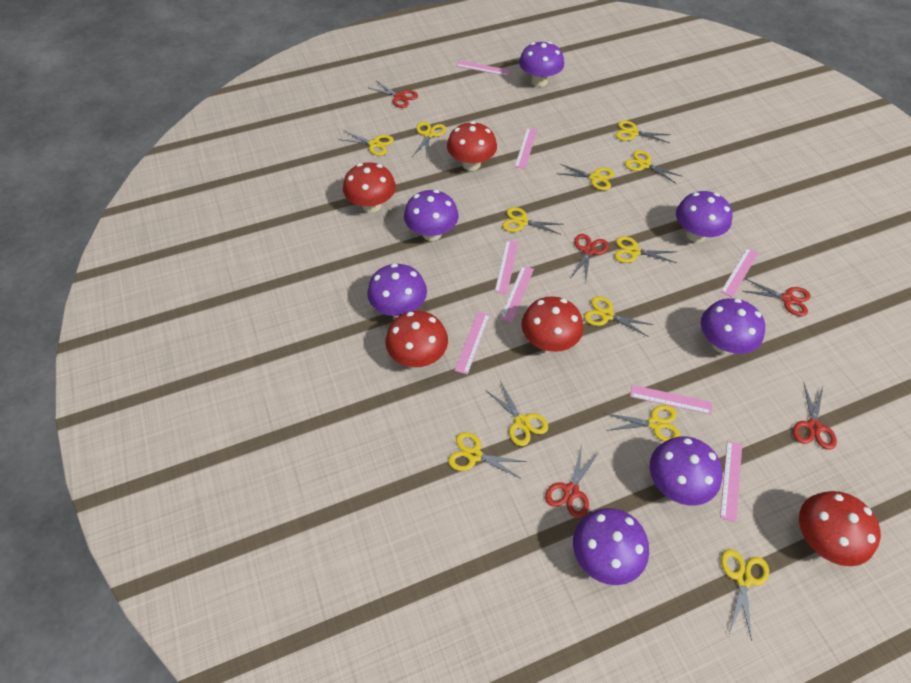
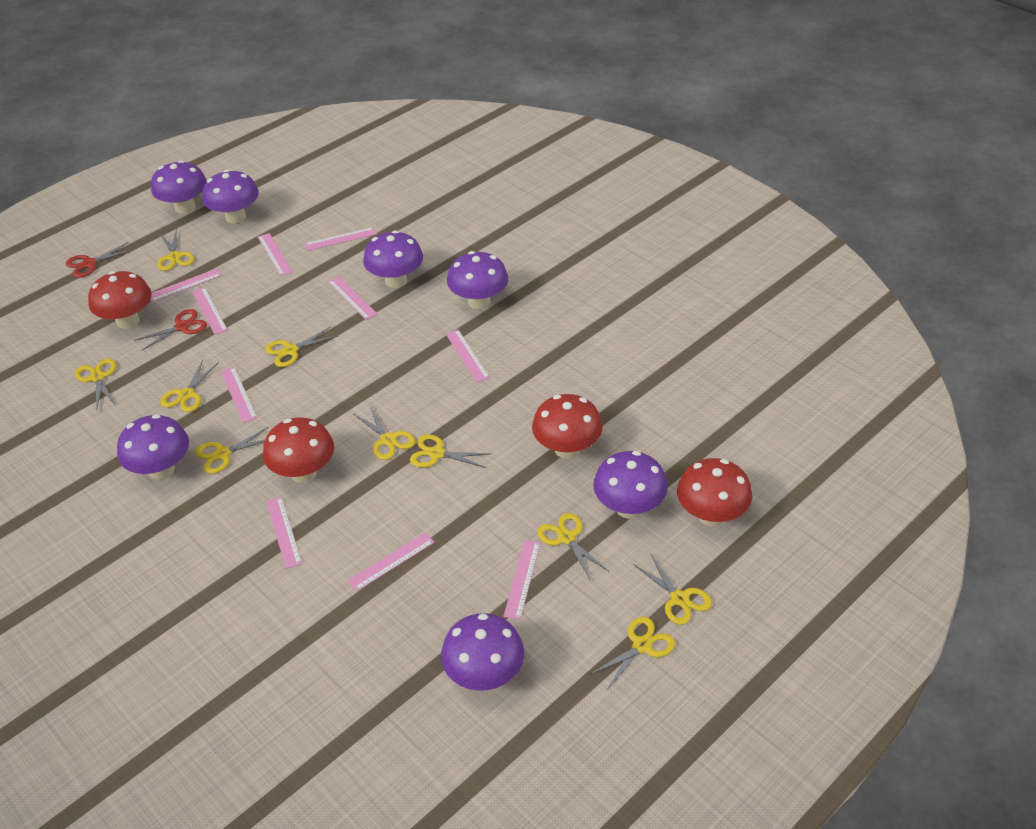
pink ruler: 8 -> 10
red mushroom: 5 -> 4
red scissors: 5 -> 2
yellow scissors: 12 -> 10

